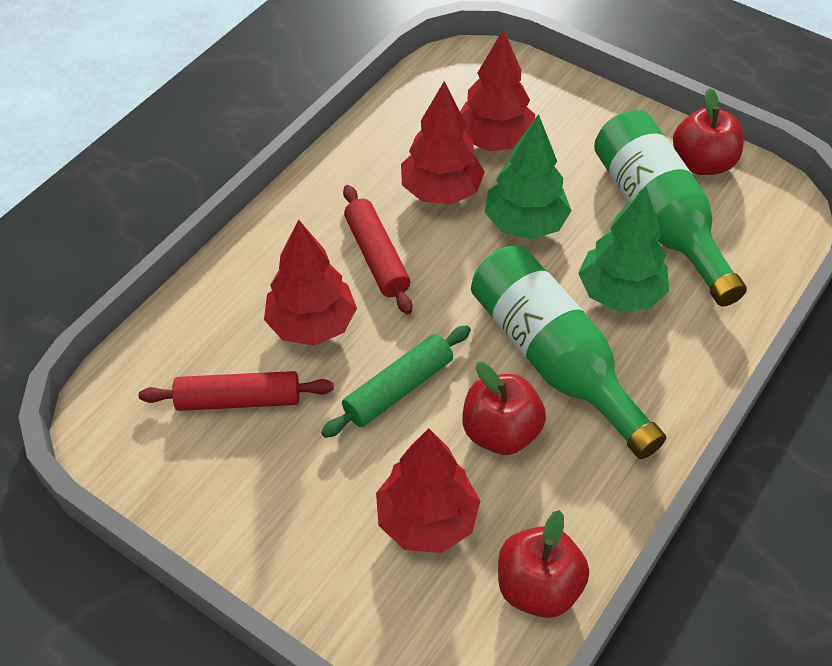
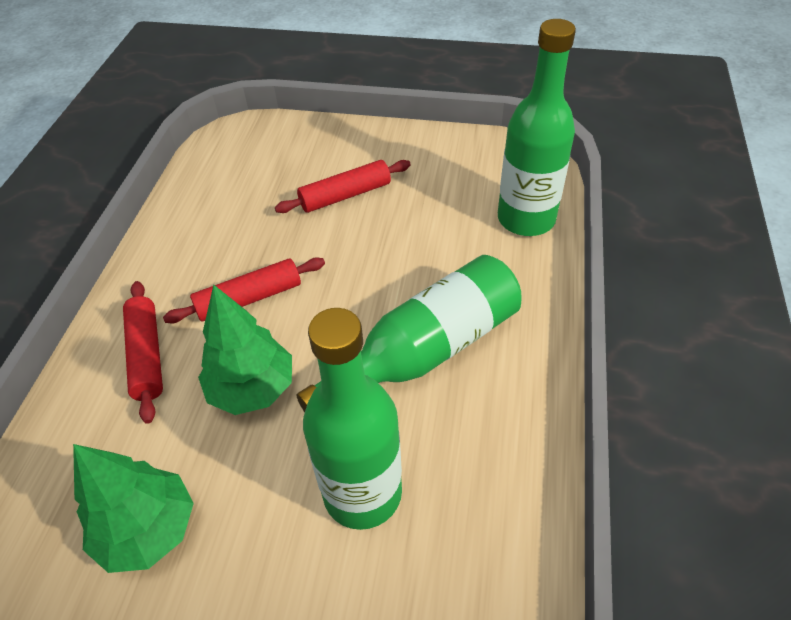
green bottle: 2 -> 3
green rolling pin: 1 -> 0
red apple: 3 -> 0
red rolling pin: 2 -> 3
red tree: 4 -> 0

